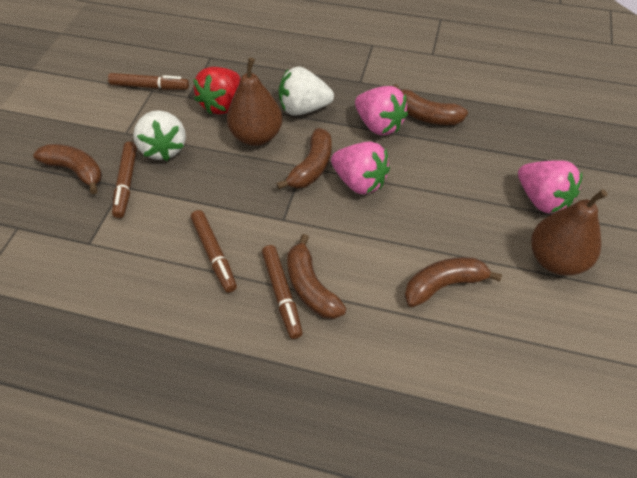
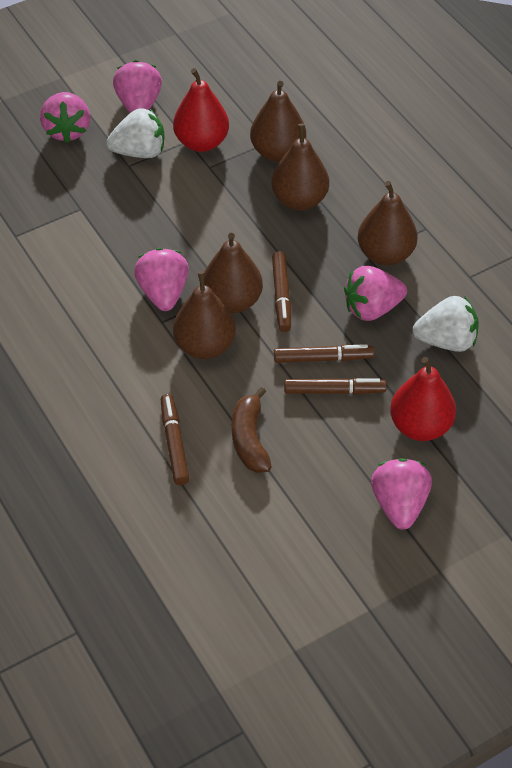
brown banana: 5 -> 1
brown pear: 2 -> 5
pink strawberry: 3 -> 5
red pear: 0 -> 2
red strawberry: 1 -> 0

